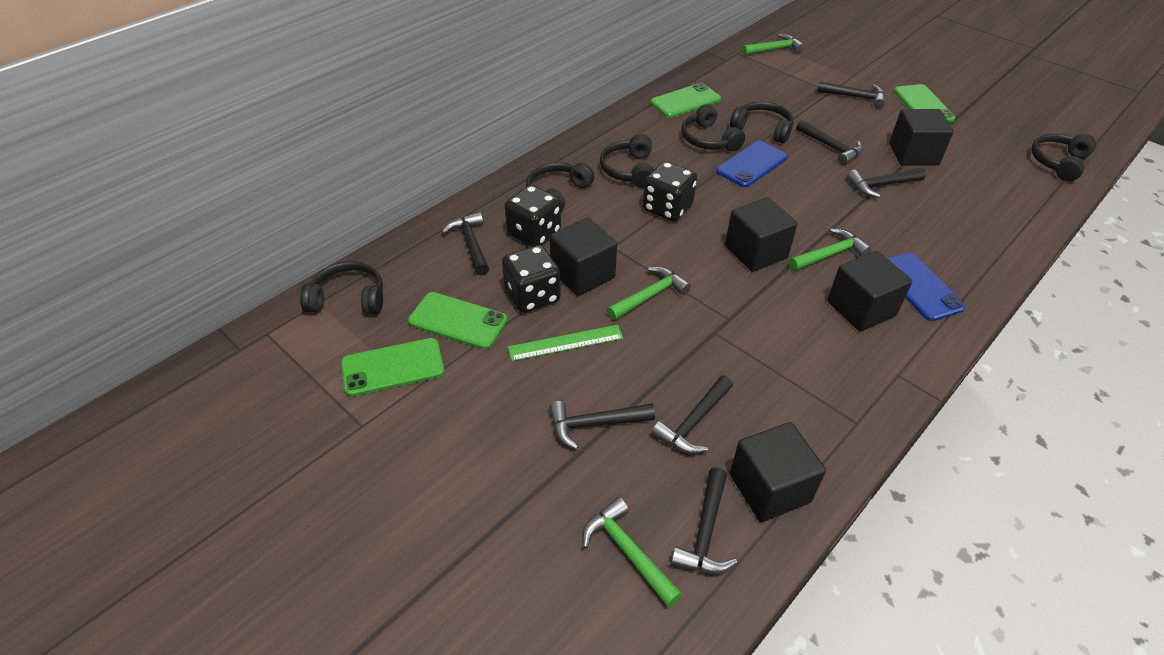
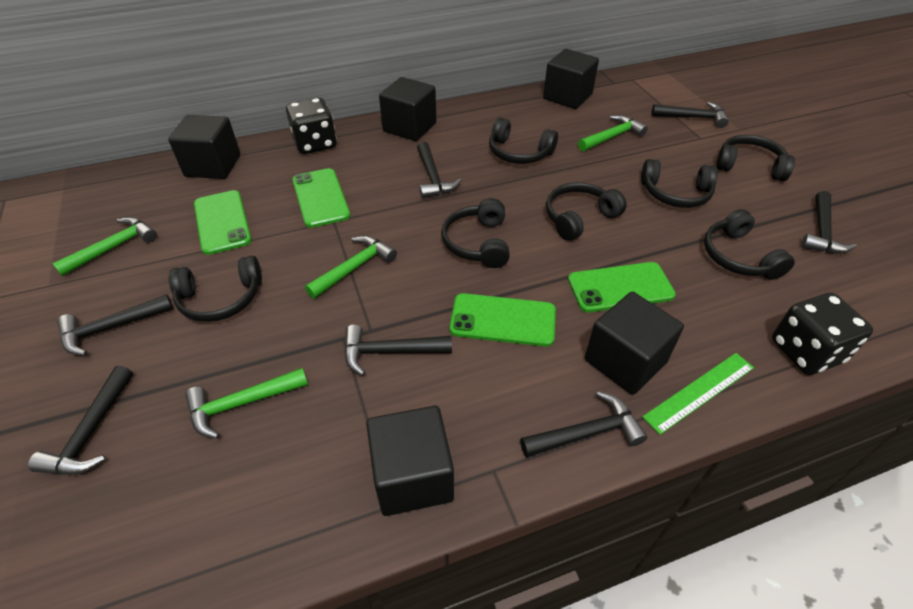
black dice: 3 -> 2
black headphones: 6 -> 7
blue phone: 2 -> 0

